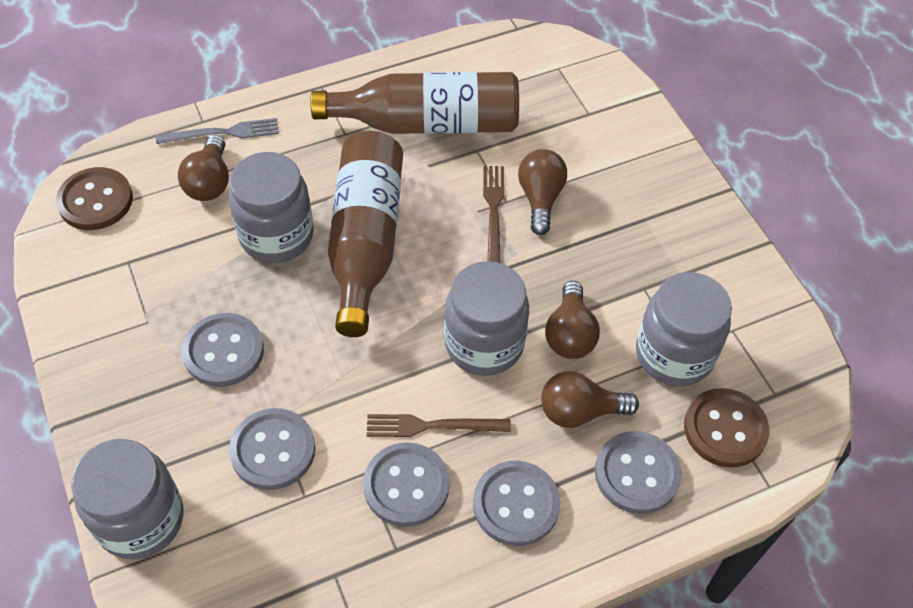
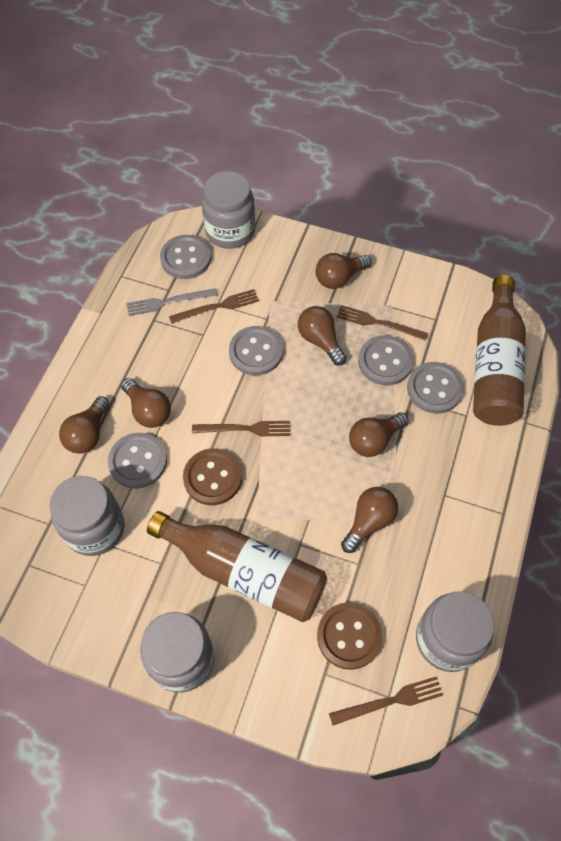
brown fork: 2 -> 4
brown light bulb: 4 -> 6

